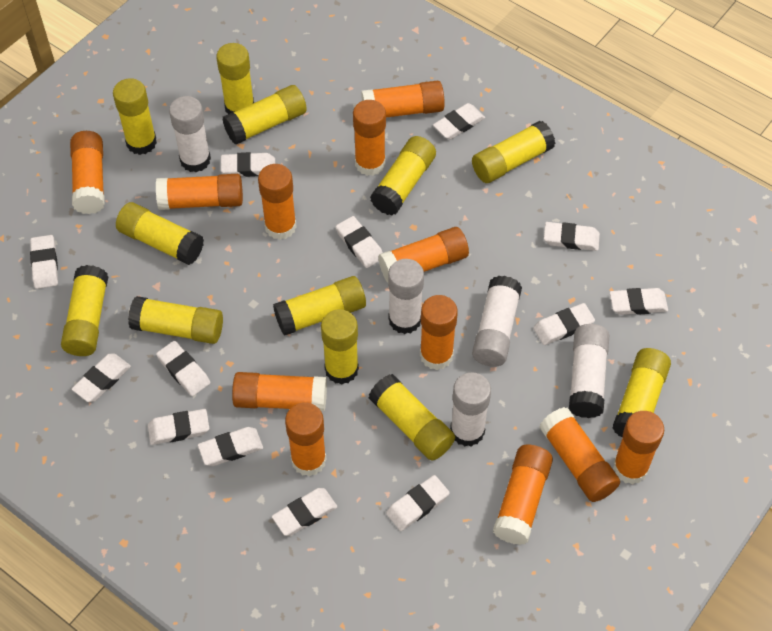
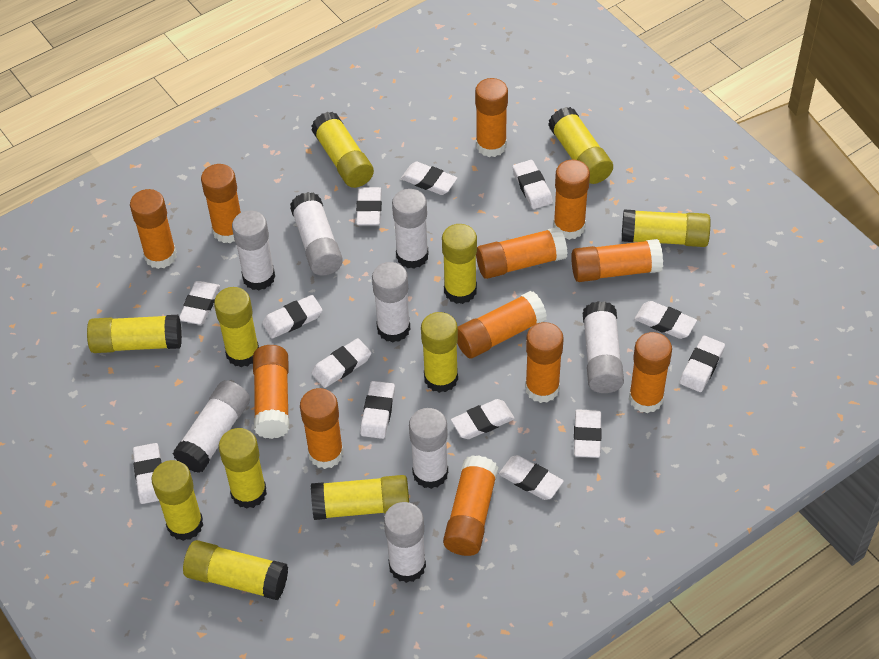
white glue stick: 5 -> 8
yellow glue stick: 12 -> 11

